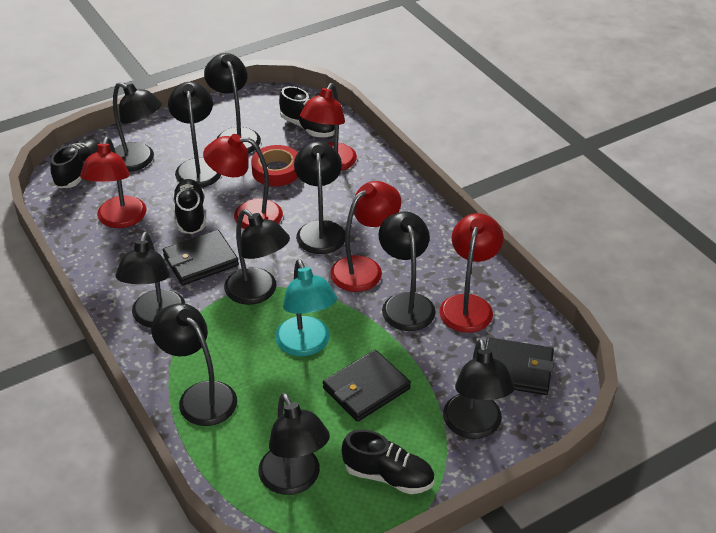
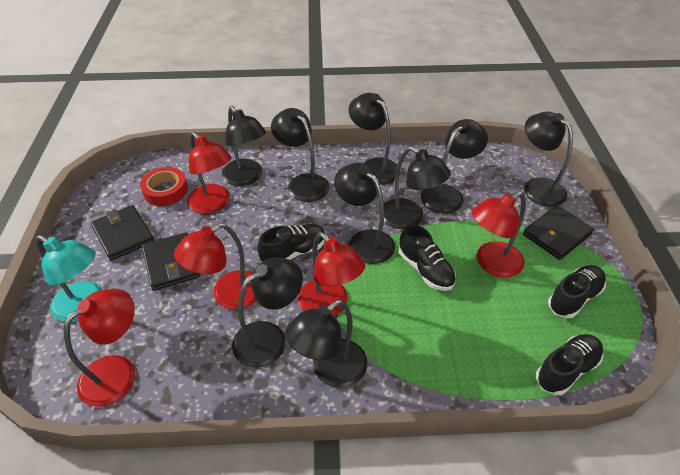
black lamp: 10 -> 9

